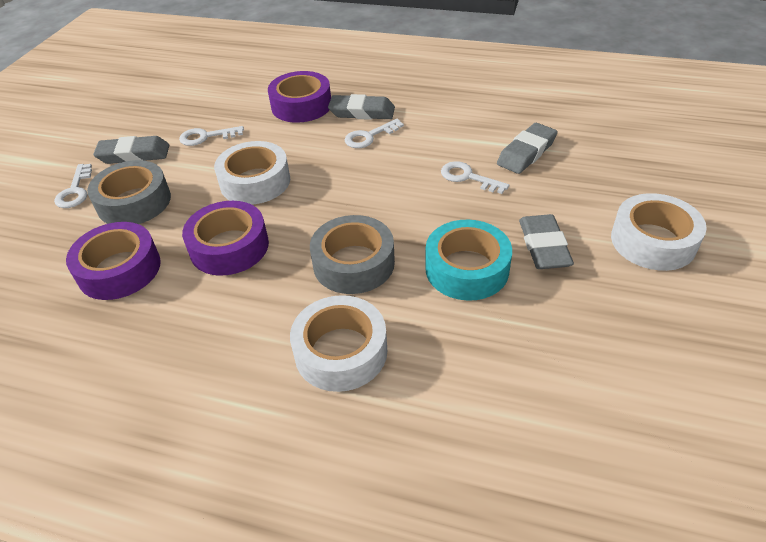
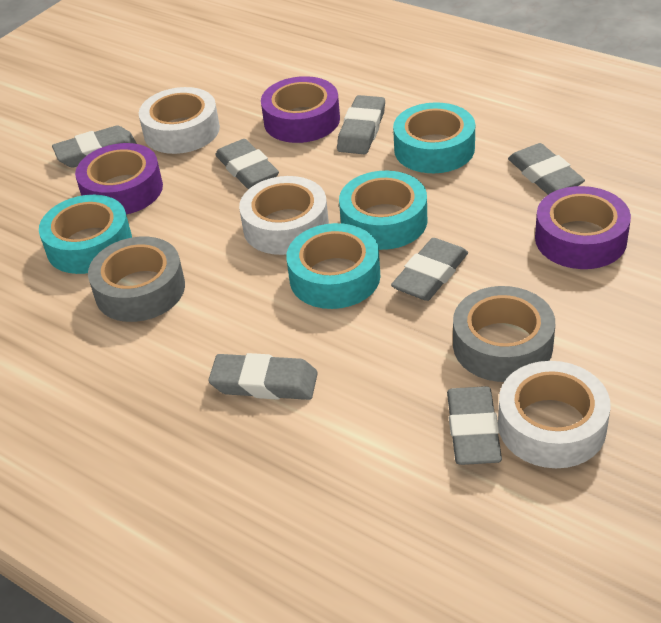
grey eraser: 4 -> 7
turquoise tape: 1 -> 4
white key: 4 -> 0

